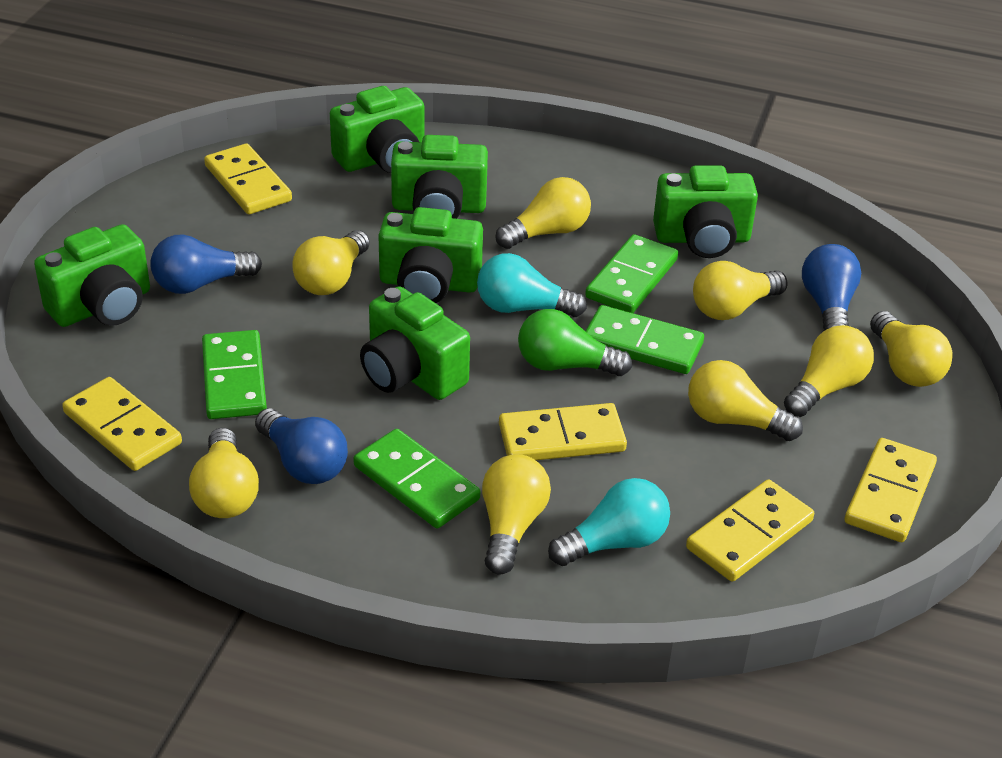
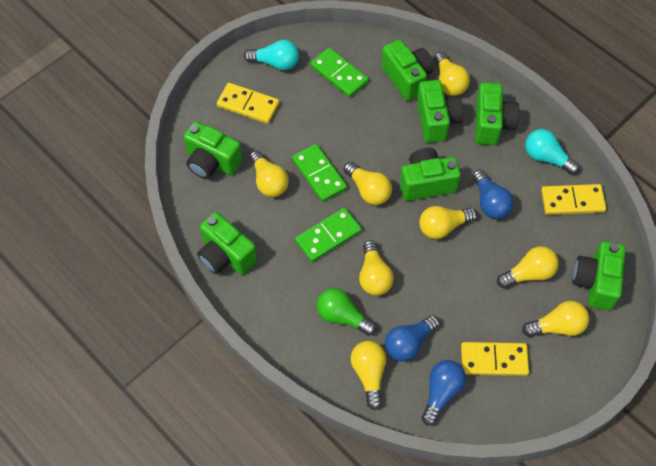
green camera: 6 -> 7
green domino: 4 -> 3
yellow domino: 5 -> 3

